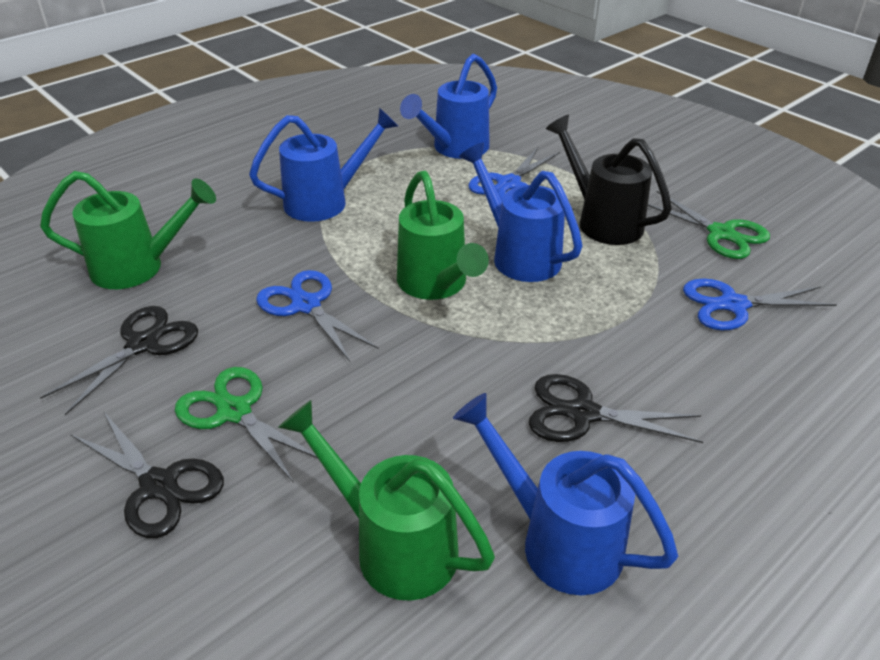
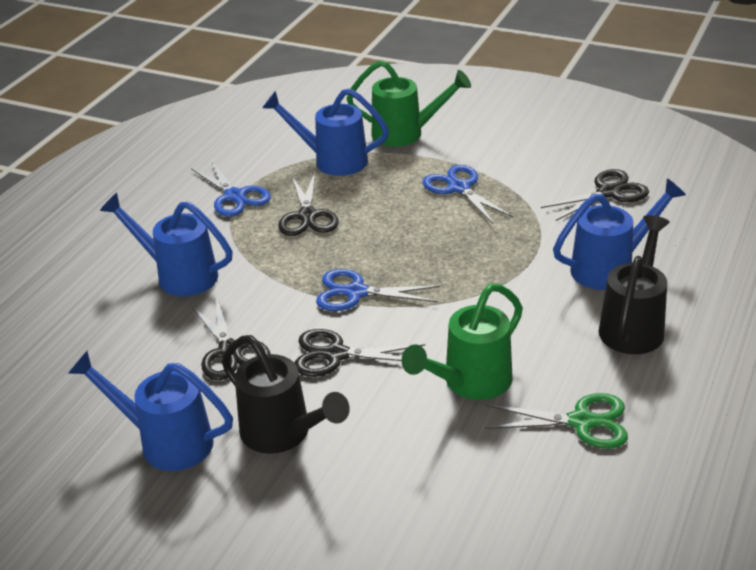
black scissors: 3 -> 4
black watering can: 1 -> 2
green scissors: 2 -> 1
green watering can: 3 -> 2

